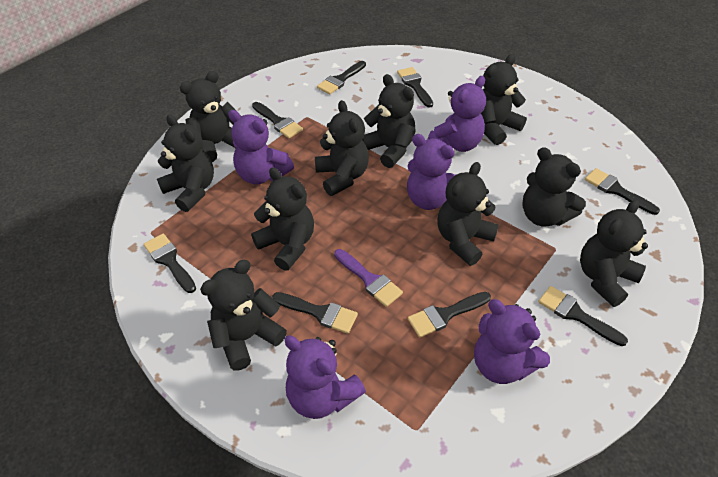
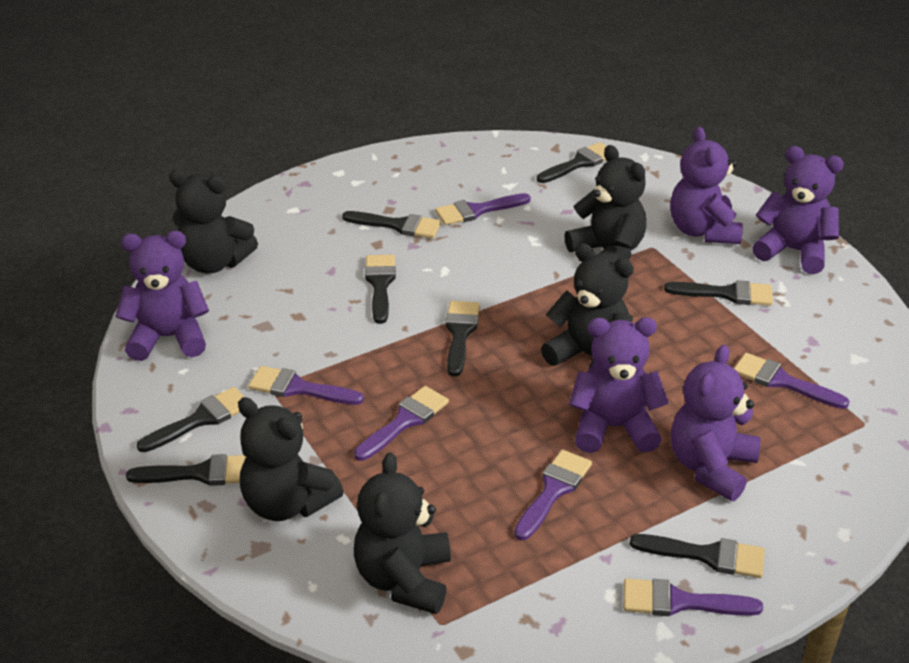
black teddy bear: 10 -> 5
purple brush: 1 -> 6

